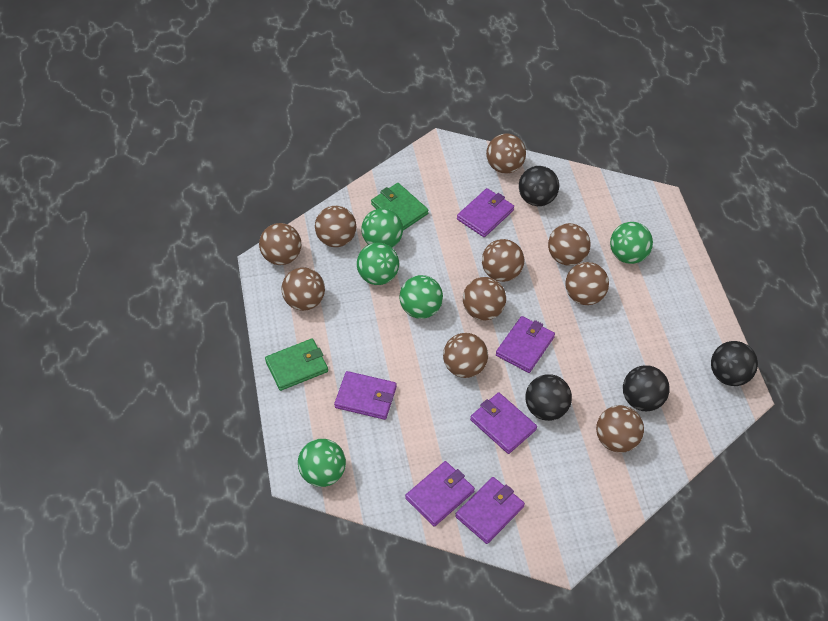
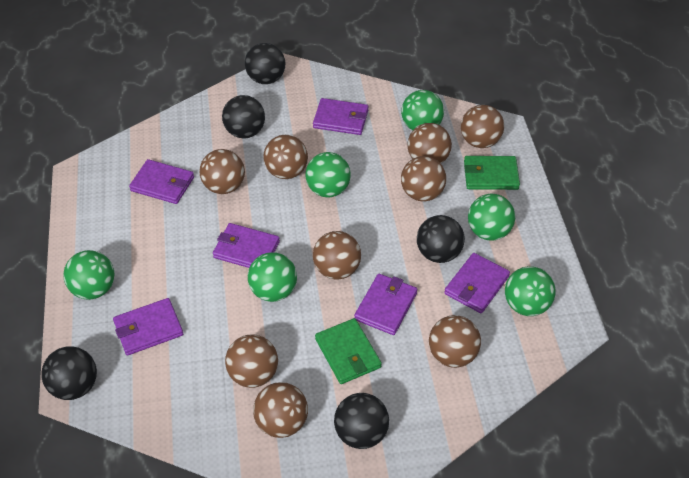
black ball: 4 -> 5
brown ball: 10 -> 9
green ball: 5 -> 6

